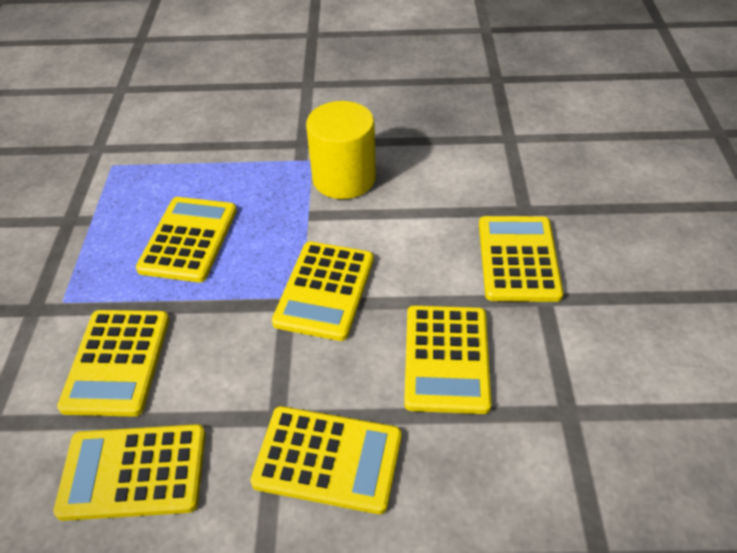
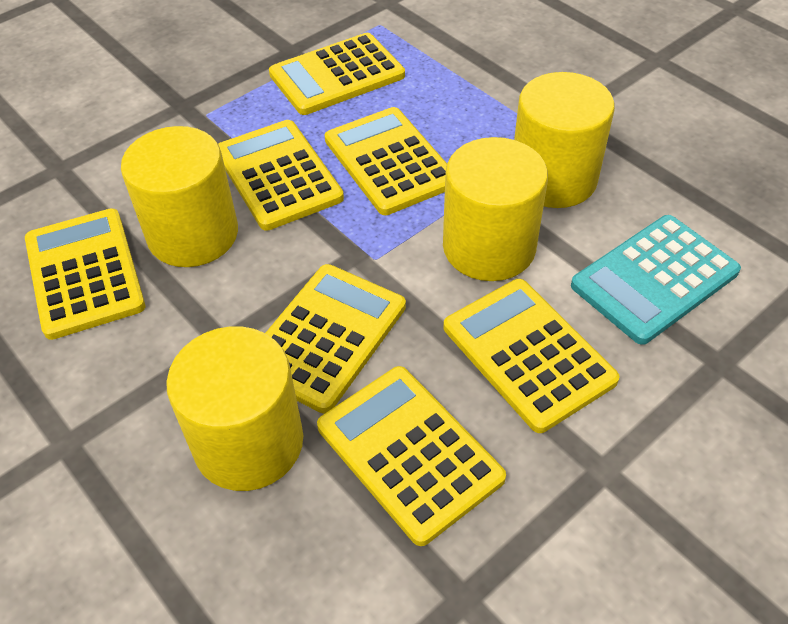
turquoise calculator: 0 -> 1
yellow cylinder: 1 -> 4

